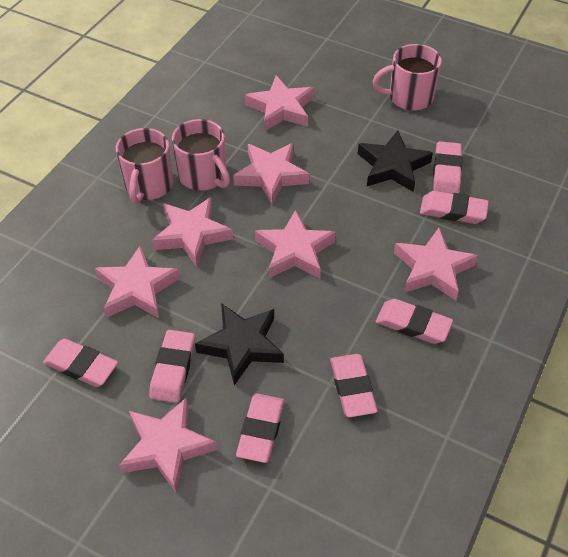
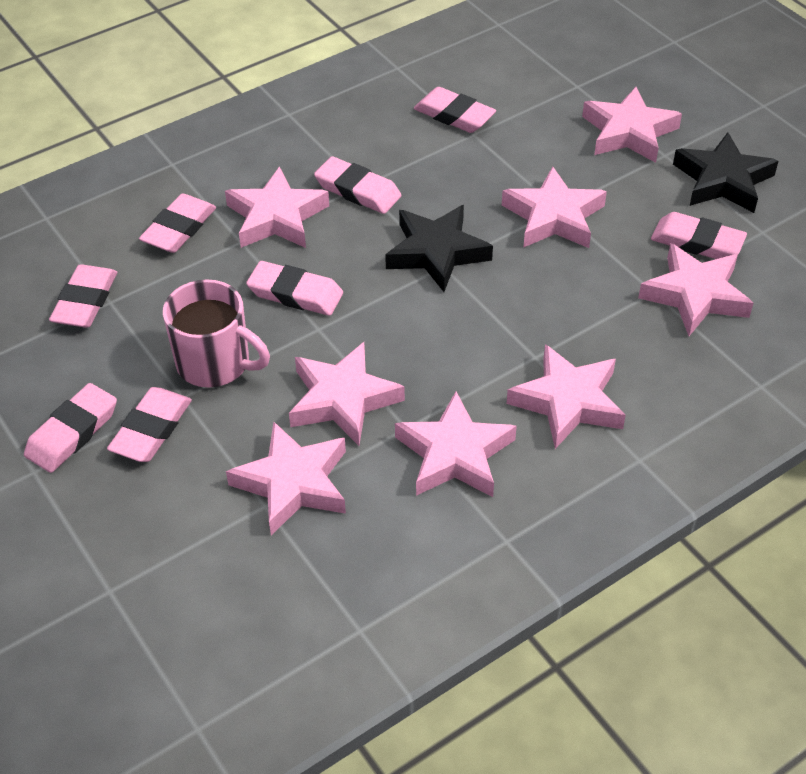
pink eraser: 7 -> 8
pink mug: 3 -> 1
pink star: 7 -> 8

